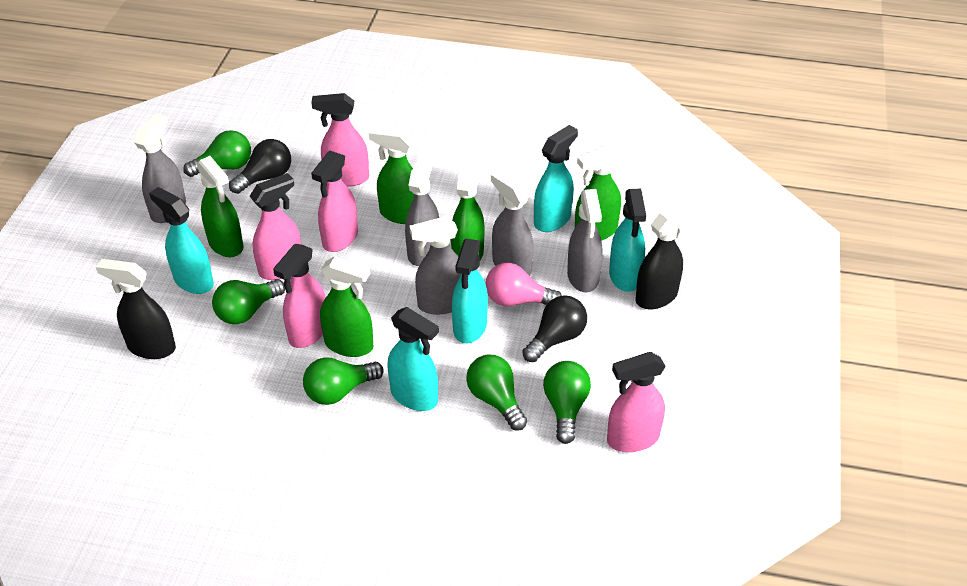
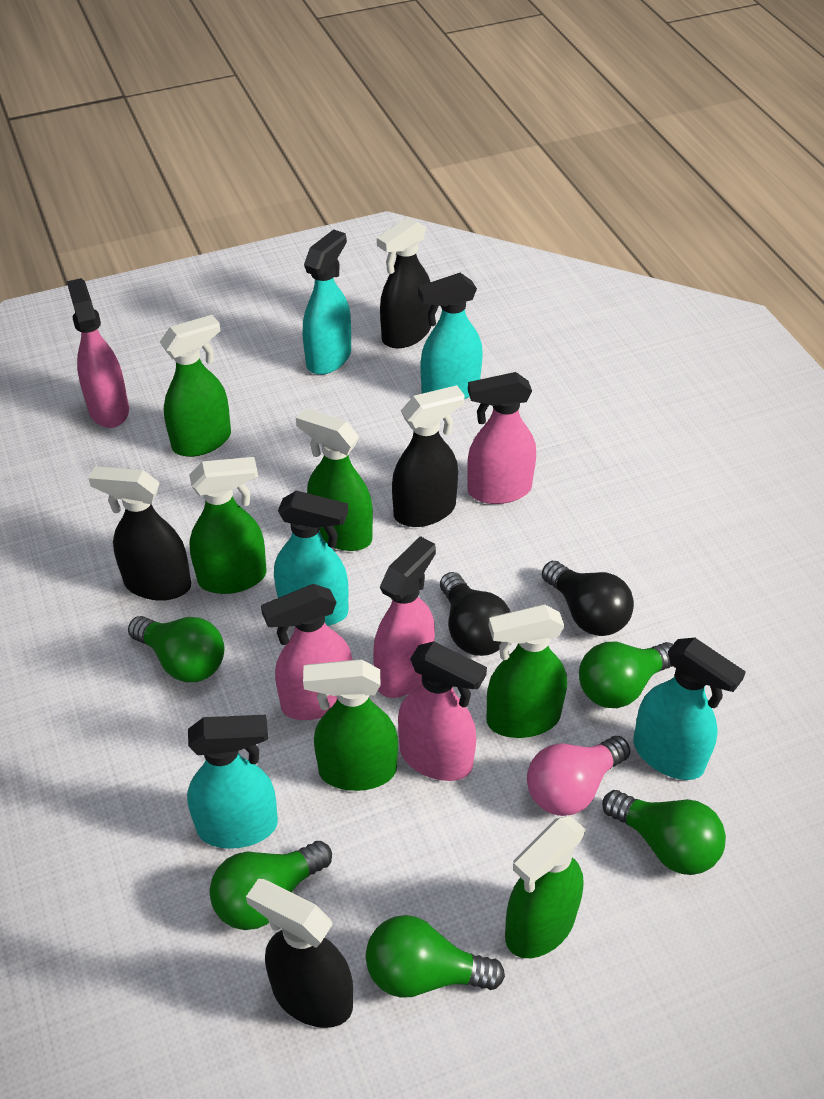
black spray bottle: 2 -> 4
green spray bottle: 5 -> 6
grey spray bottle: 5 -> 0

